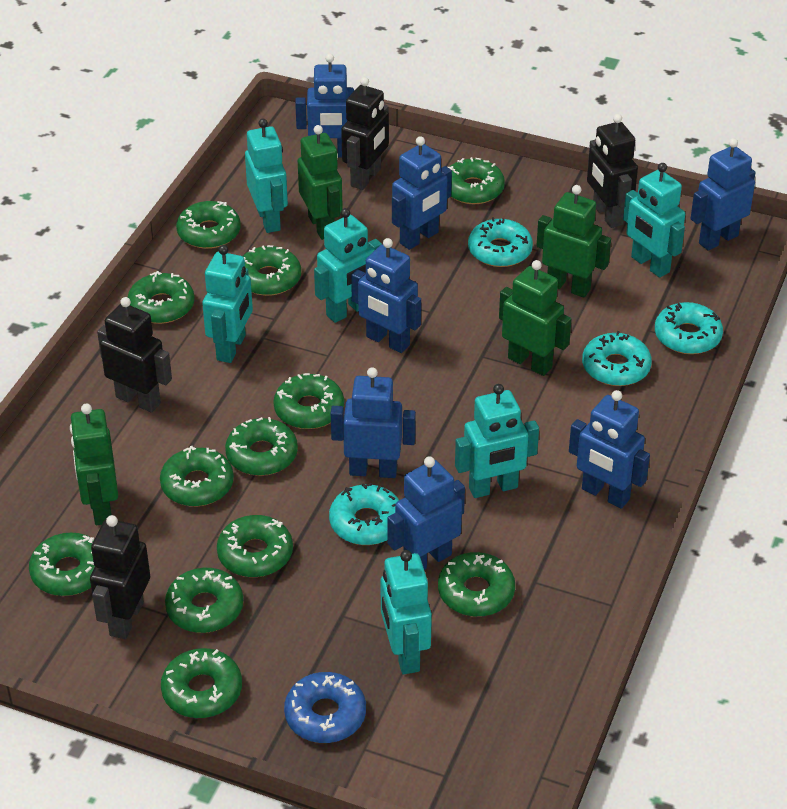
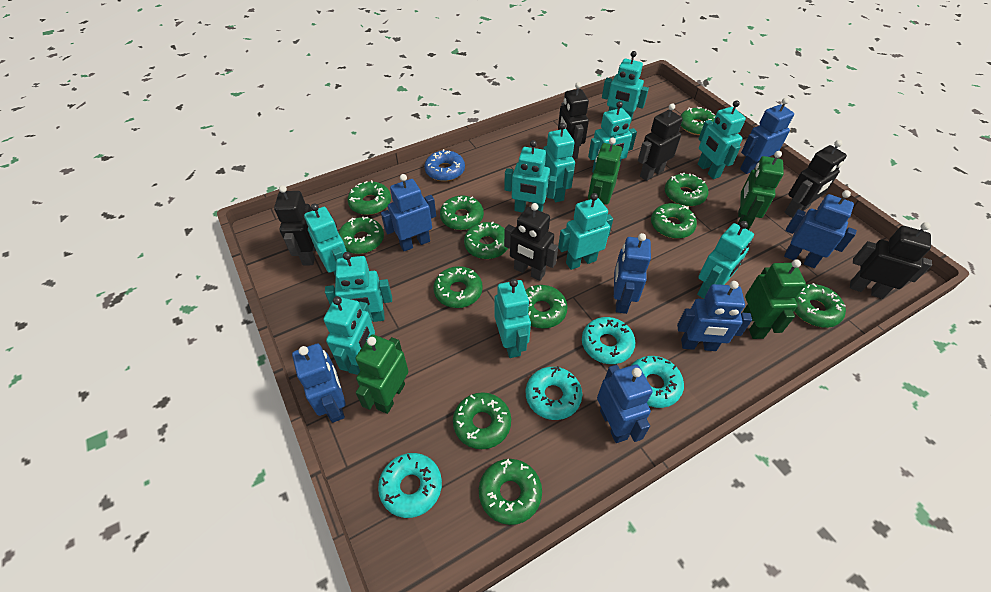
black robot: 4 -> 6
turquoise robot: 6 -> 11

